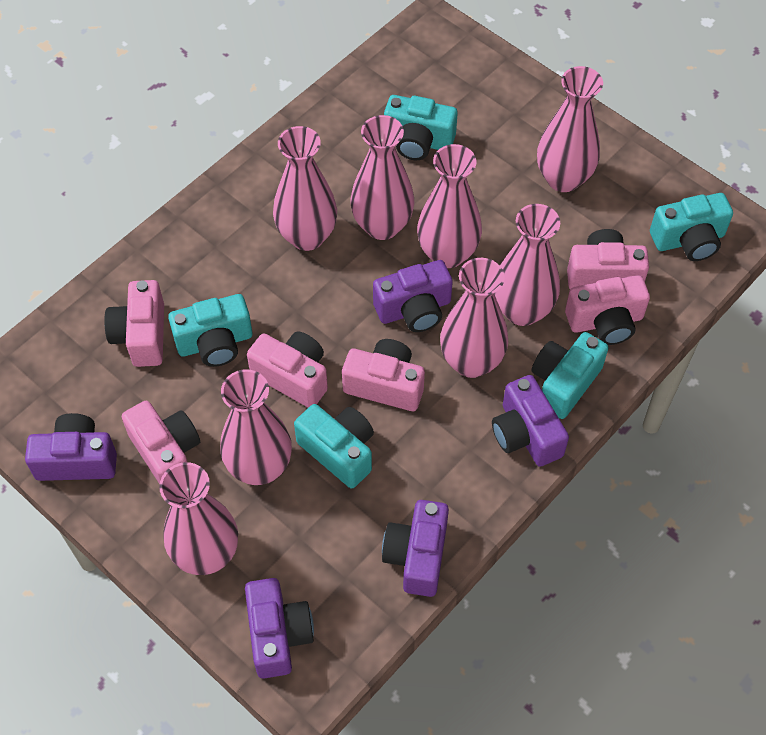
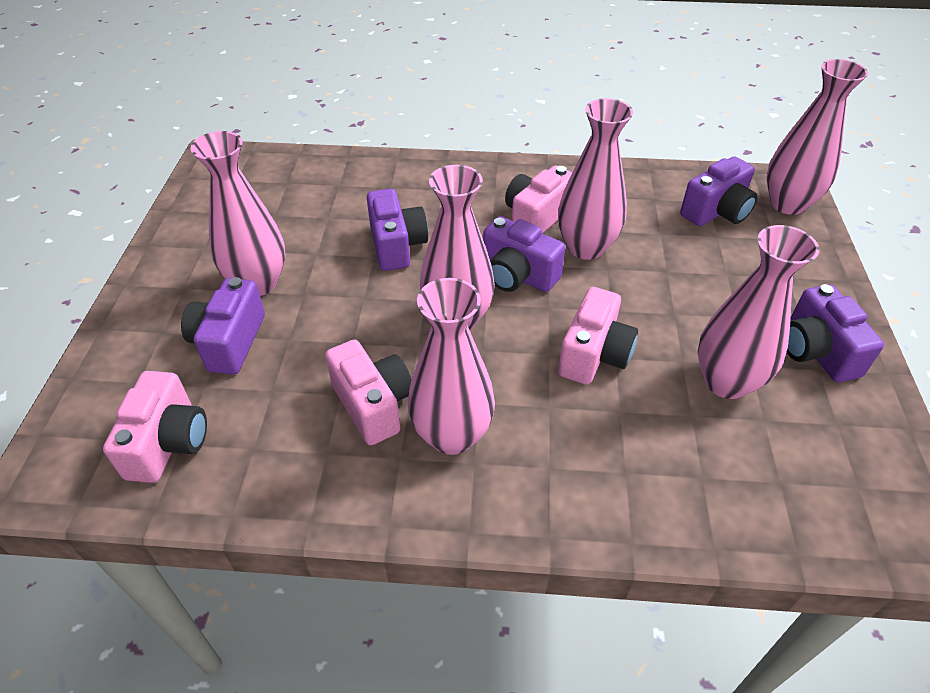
pink camera: 6 -> 4
pink vase: 8 -> 6
turquoise camera: 5 -> 0

